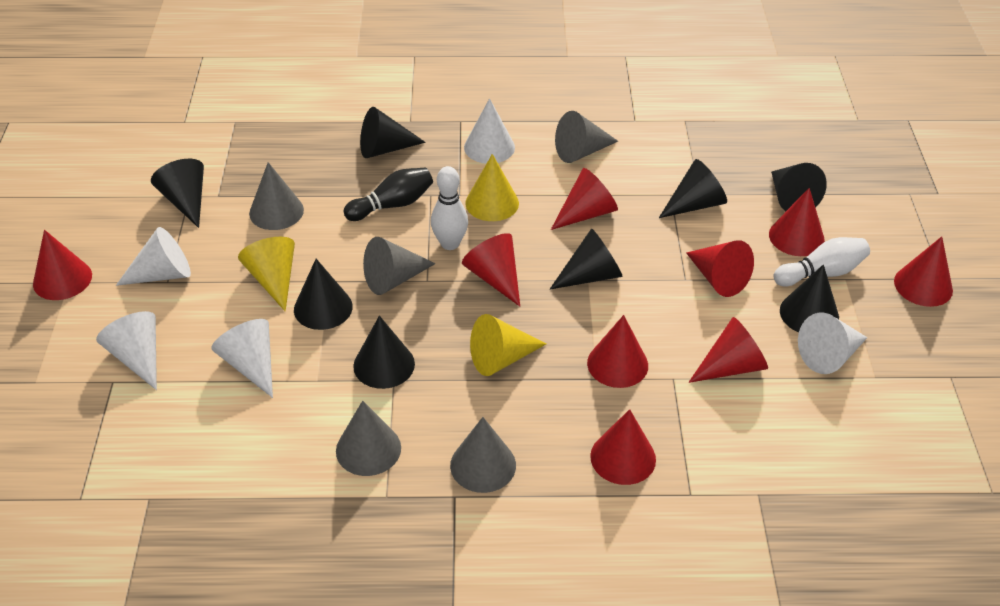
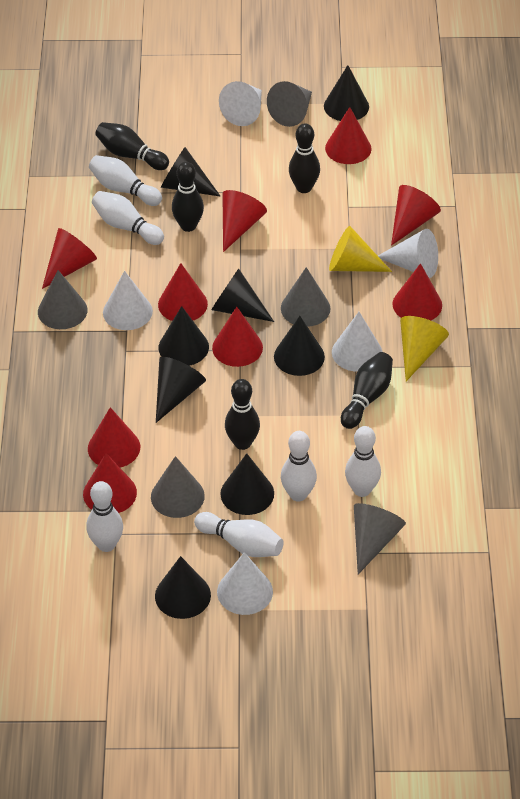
black bowling pin: 1 -> 5
white bowling pin: 2 -> 6
yellow cone: 3 -> 2

